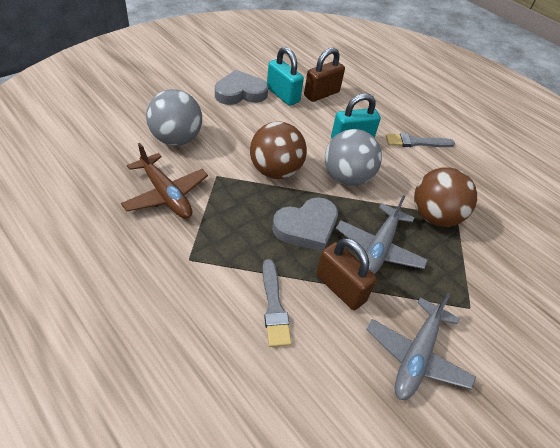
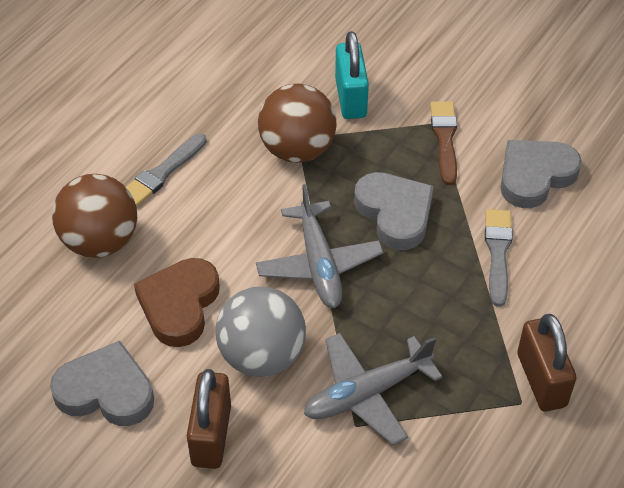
brown brush: 0 -> 1
brown heart: 0 -> 1
brown plane: 1 -> 0
grey ball: 2 -> 1
grey heart: 2 -> 3
turquoise padlock: 2 -> 1

